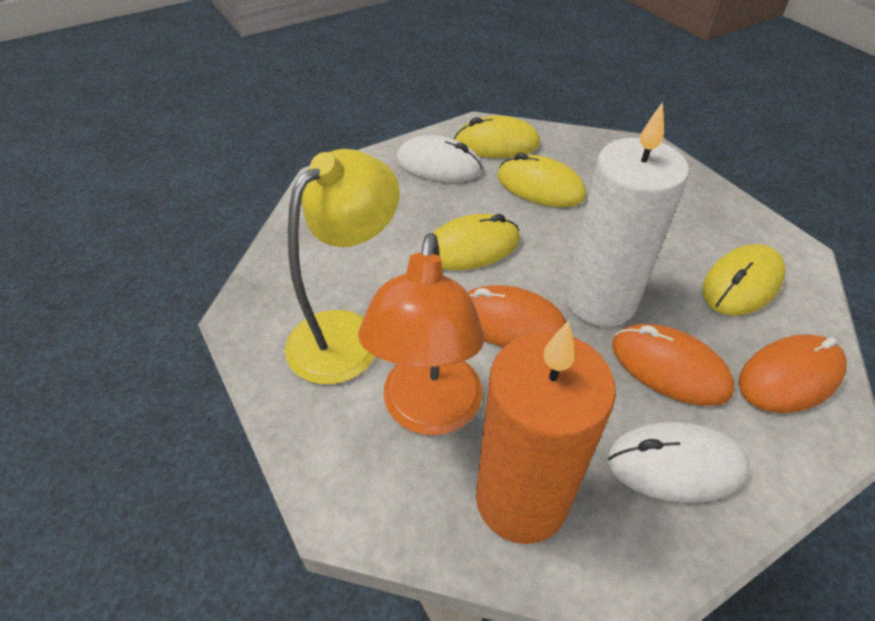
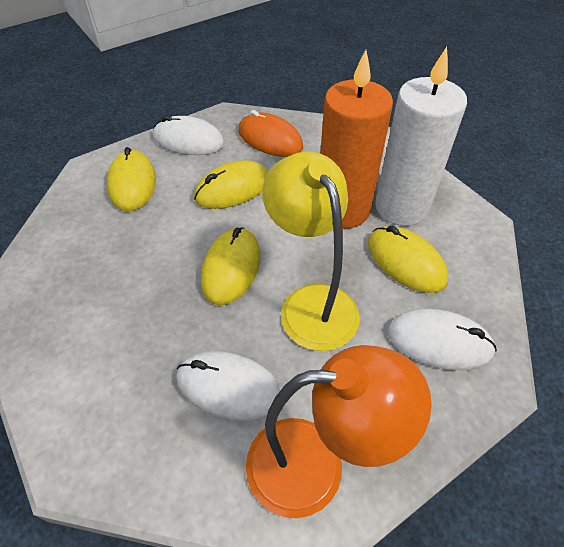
orange mouse: 3 -> 1
white mouse: 2 -> 3

